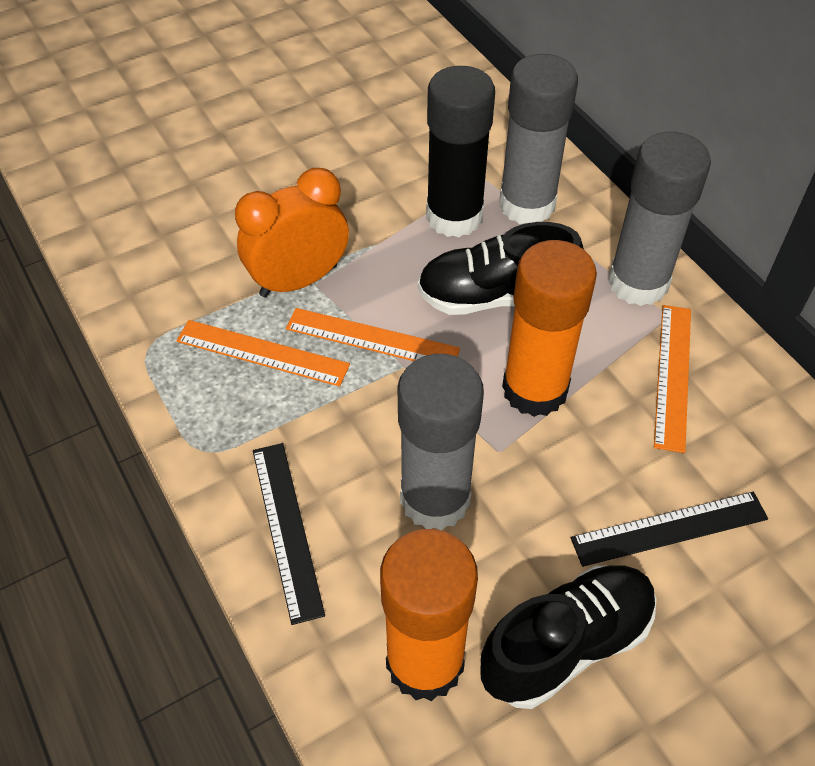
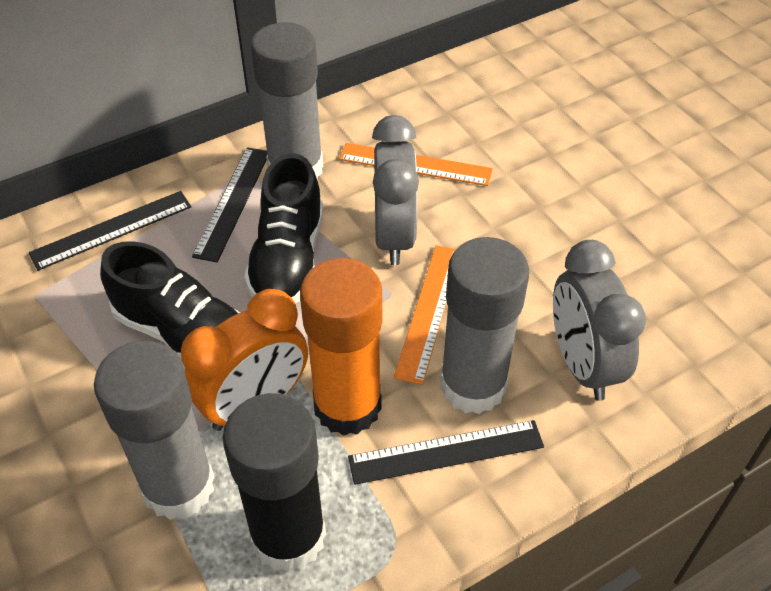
black ruler: 2 -> 3
grey clock: 0 -> 2
orange glue stick: 2 -> 1
orange ruler: 3 -> 2

